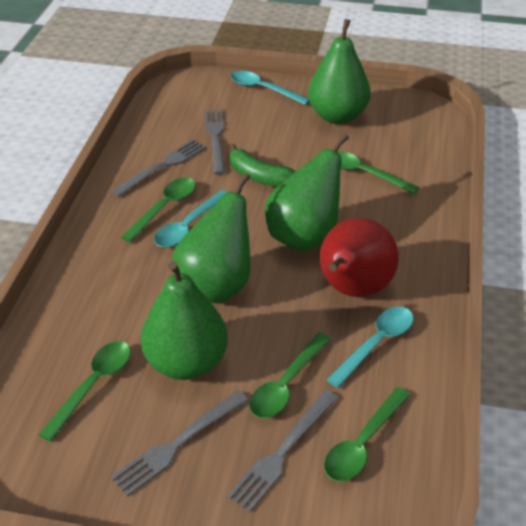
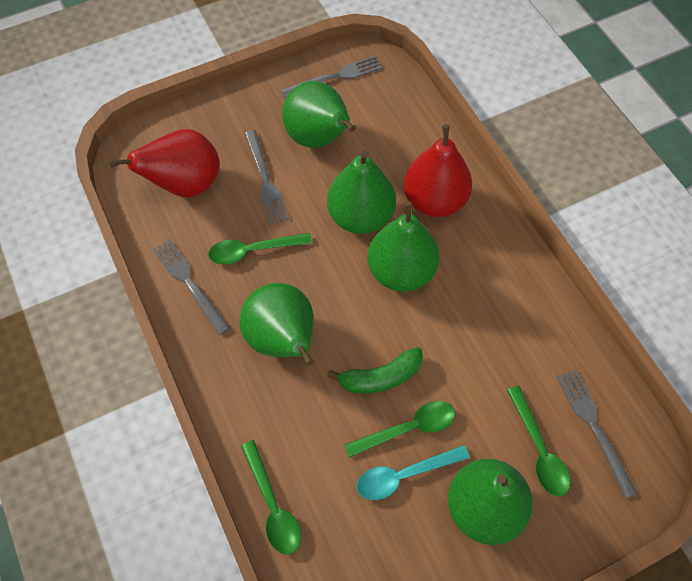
green pear: 4 -> 5
green spoon: 5 -> 4
red pear: 1 -> 2
turquoise spoon: 3 -> 1

